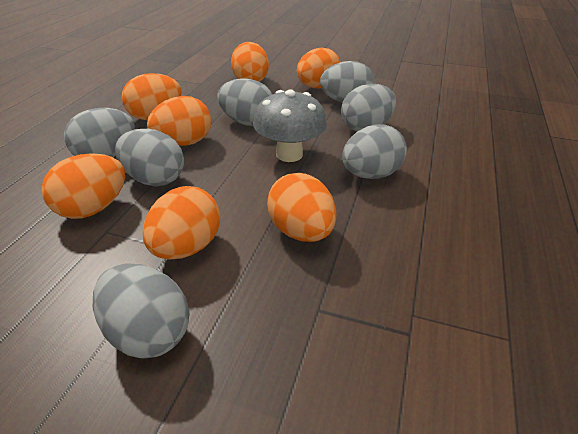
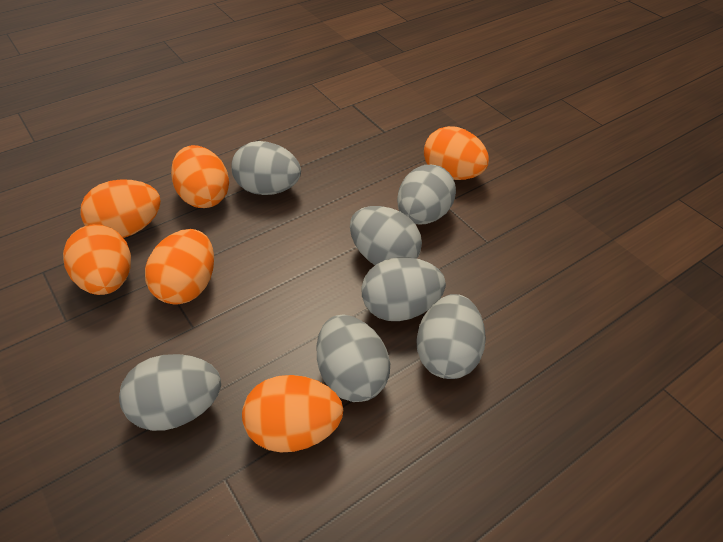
grey mushroom: 1 -> 0
orange egg: 7 -> 6

